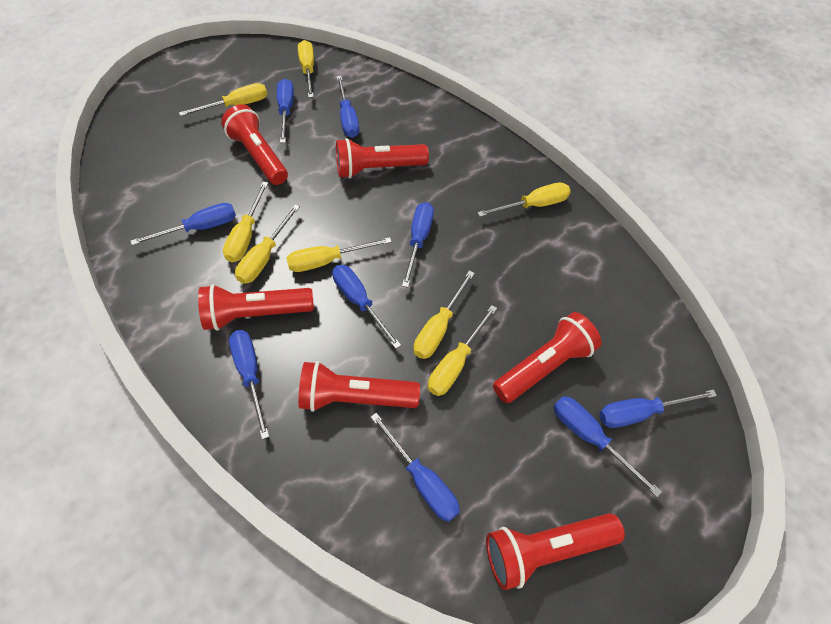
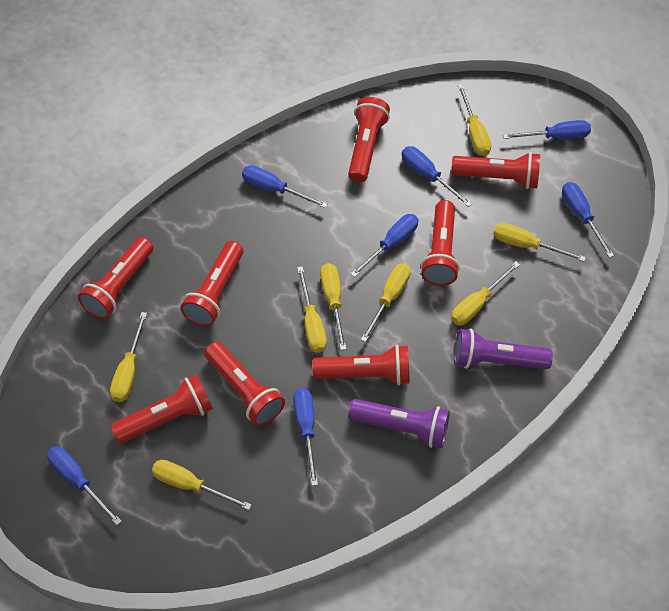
blue screwdriver: 9 -> 7
purple flashlight: 0 -> 2
red flashlight: 6 -> 8

